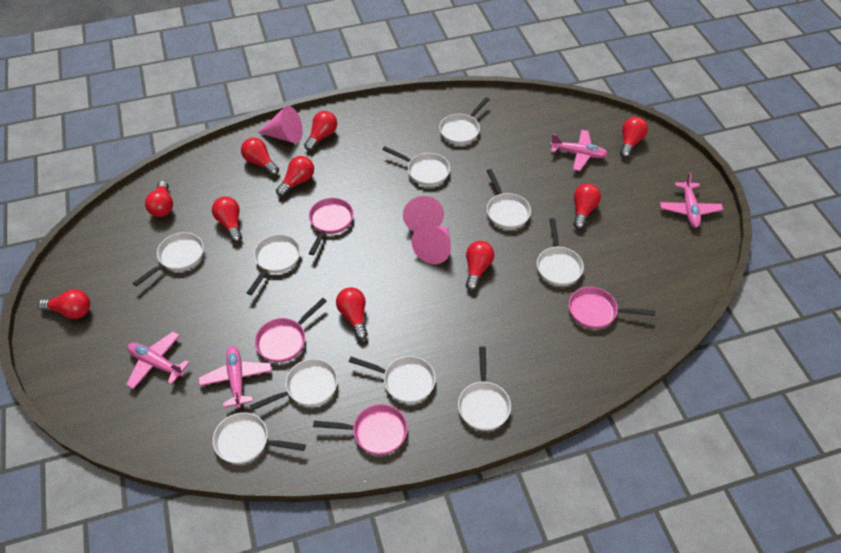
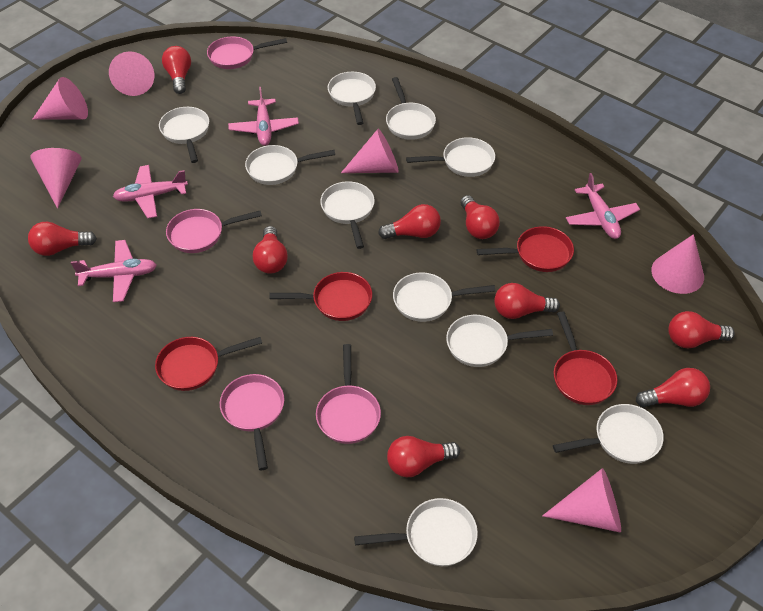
pink cone: 3 -> 6
red light bulb: 10 -> 9
red pan: 0 -> 4

